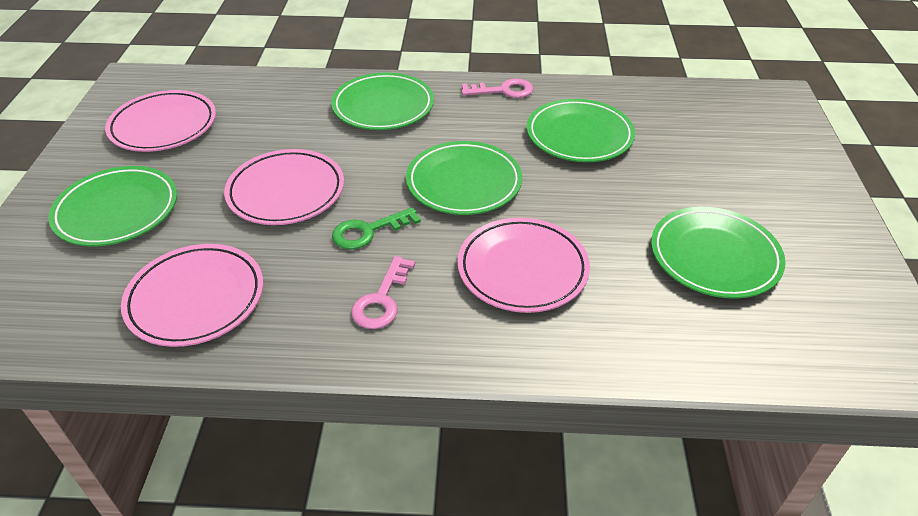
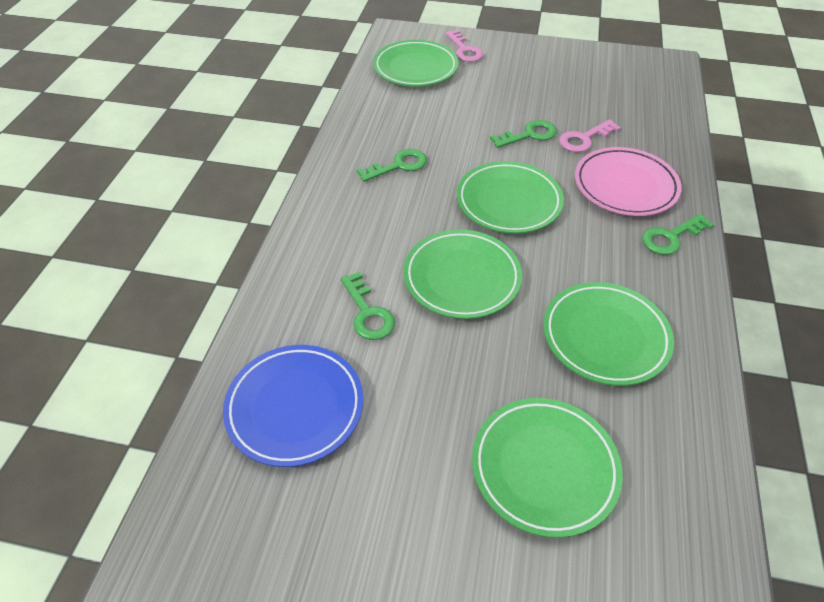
blue plate: 0 -> 1
green key: 1 -> 4
pink plate: 4 -> 1

